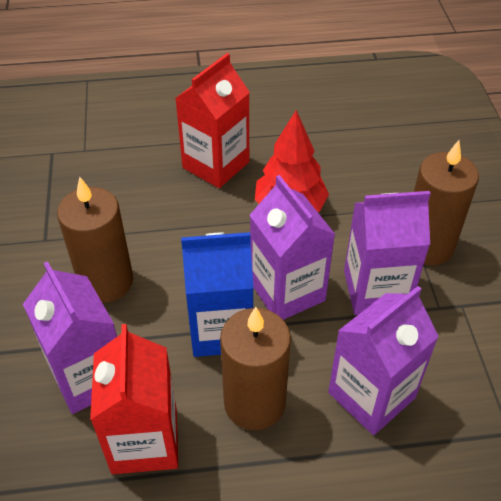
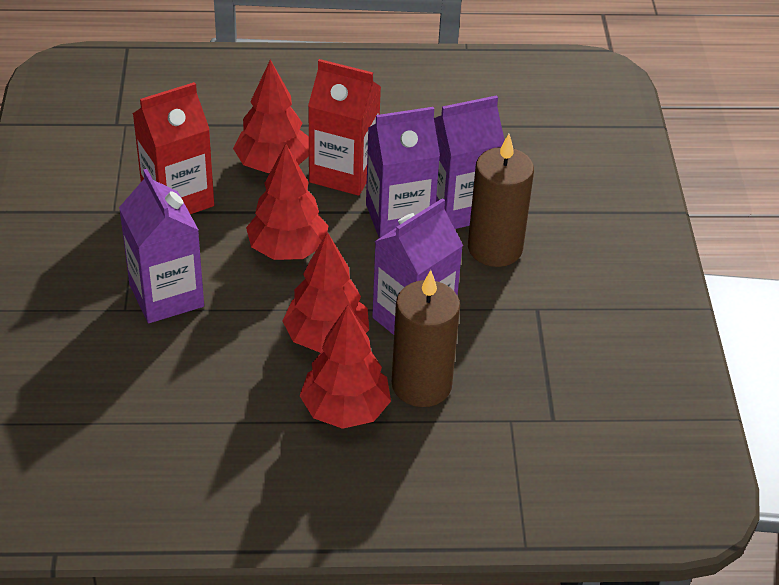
blue carton: 1 -> 0
brown candle: 3 -> 2
red tree: 1 -> 4

